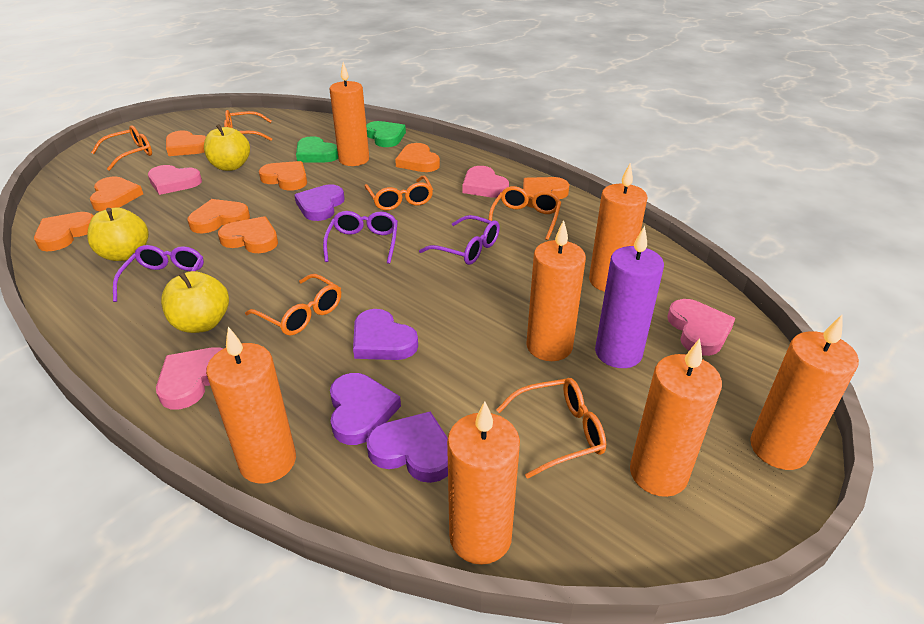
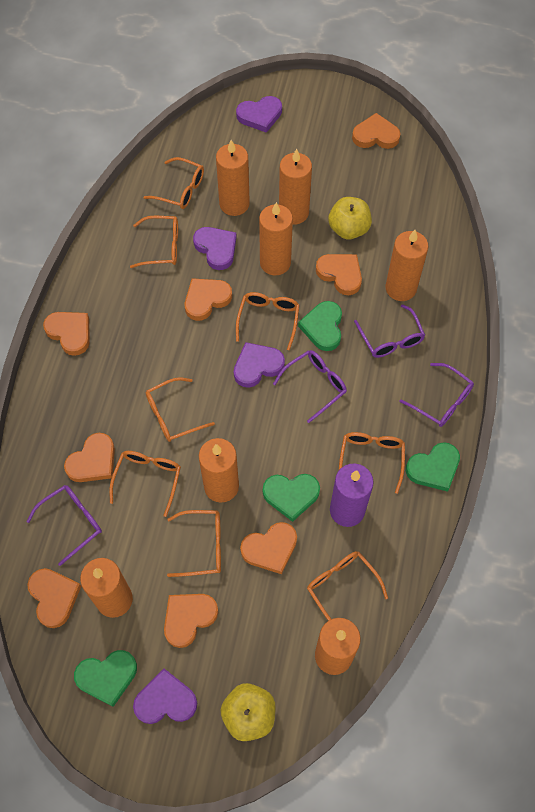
green heart: 2 -> 4
orange glasses: 6 -> 8
pink heart: 4 -> 0
purple glasses: 3 -> 4
yellow apple: 3 -> 2

